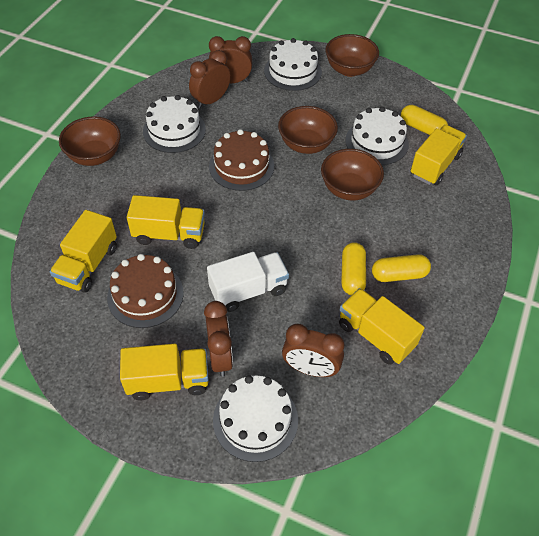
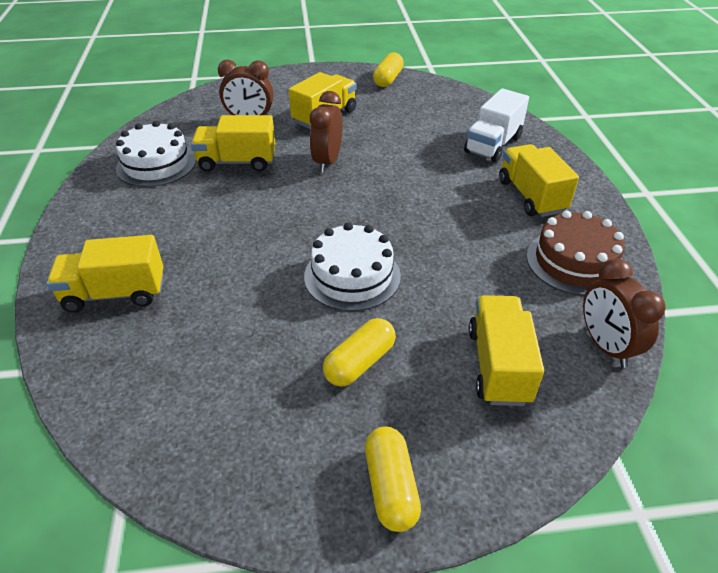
brown bowl: 4 -> 0
brown cake: 2 -> 1
brown clock: 4 -> 3
white cake: 4 -> 2

